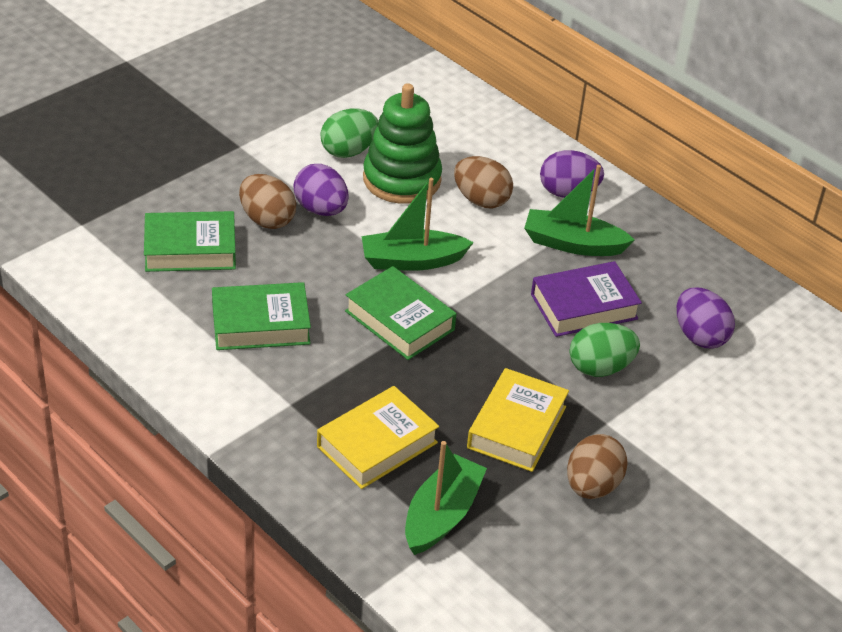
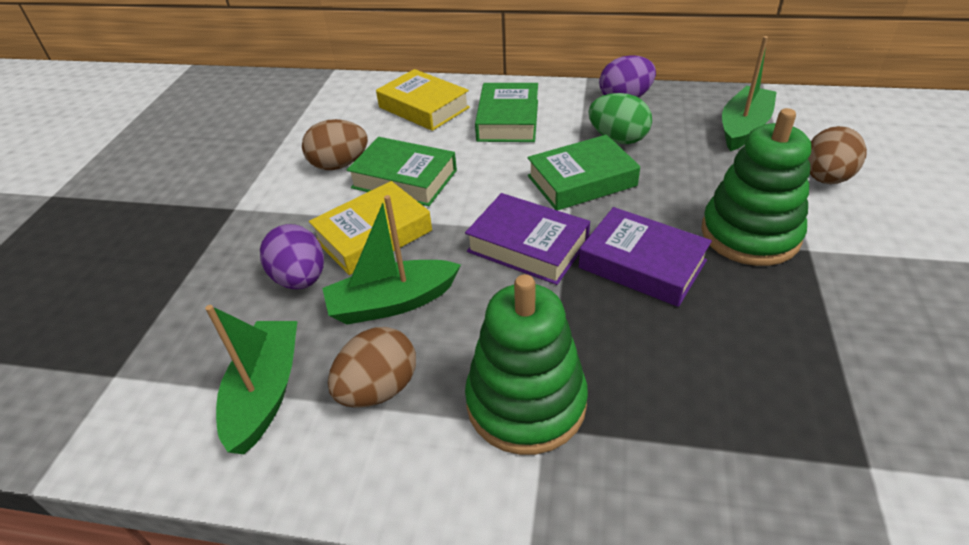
green egg: 2 -> 1
green stacking toy: 1 -> 2
purple book: 1 -> 2
purple egg: 3 -> 2

